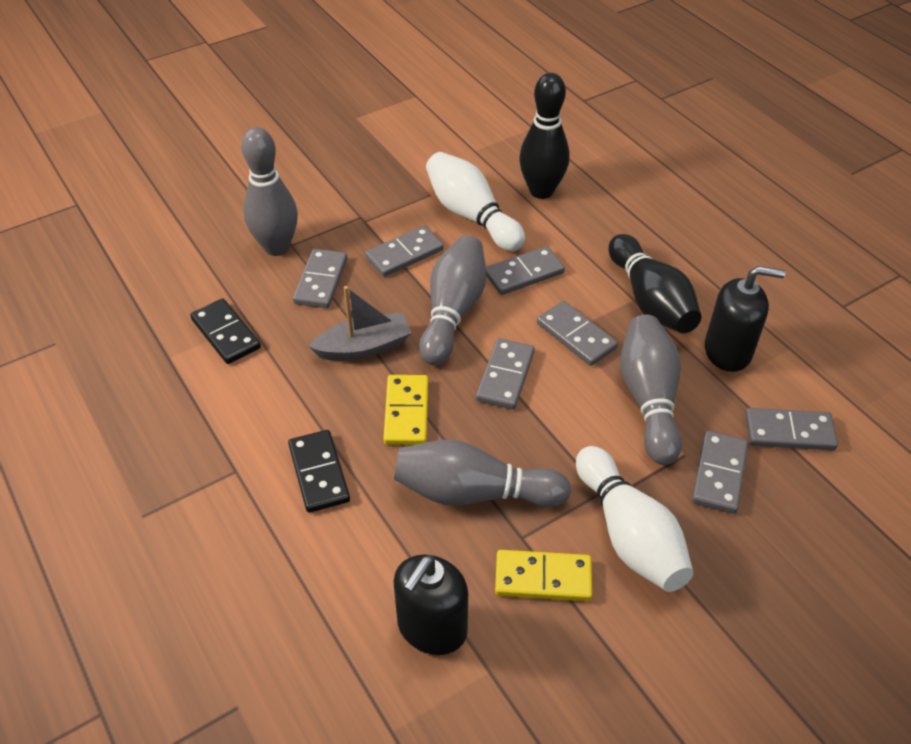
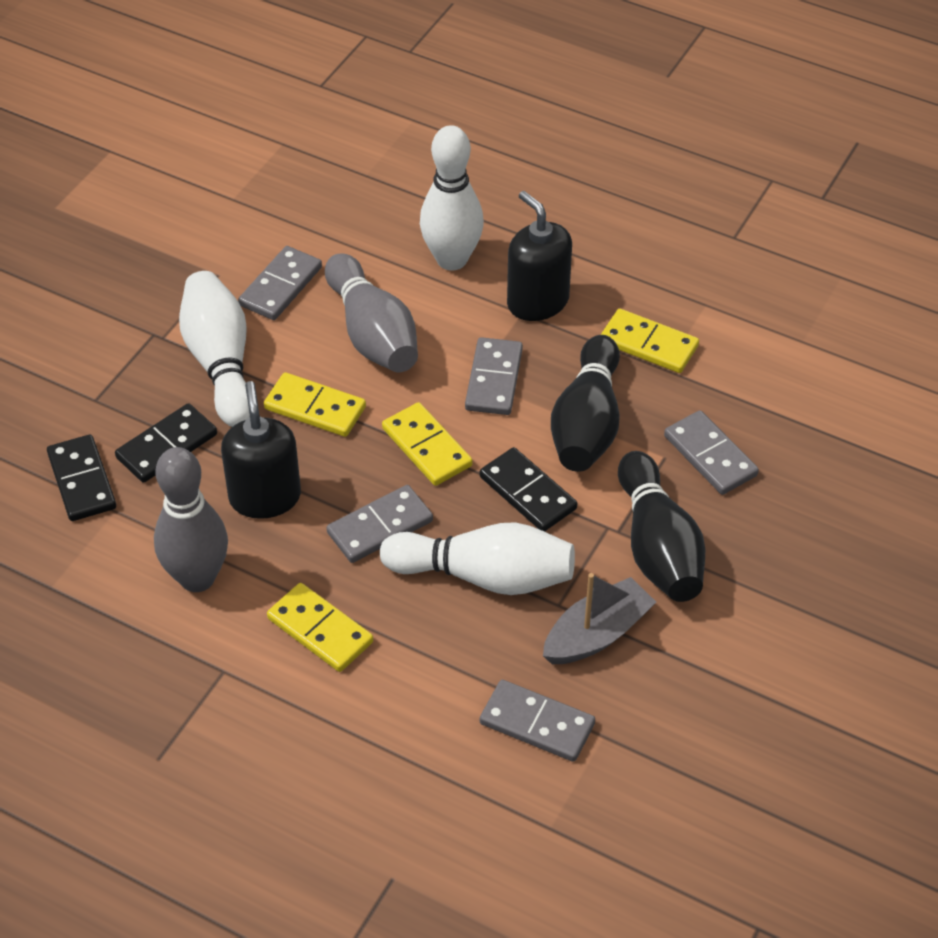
black domino: 2 -> 3
grey bowling pin: 4 -> 2
grey domino: 7 -> 5
white bowling pin: 2 -> 3
yellow domino: 2 -> 4

